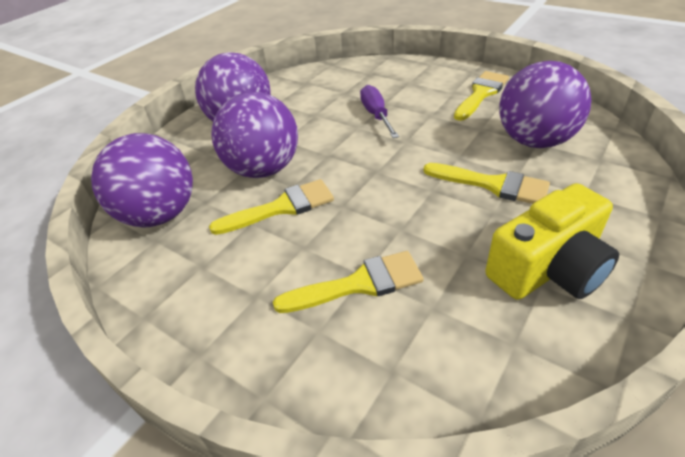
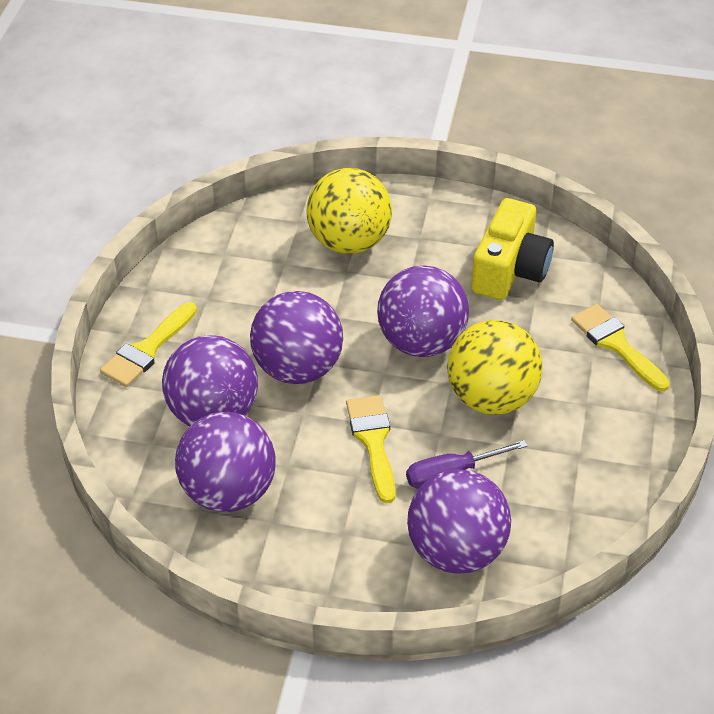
purple ball: 4 -> 5
yellow ball: 0 -> 2
yellow brush: 4 -> 3

